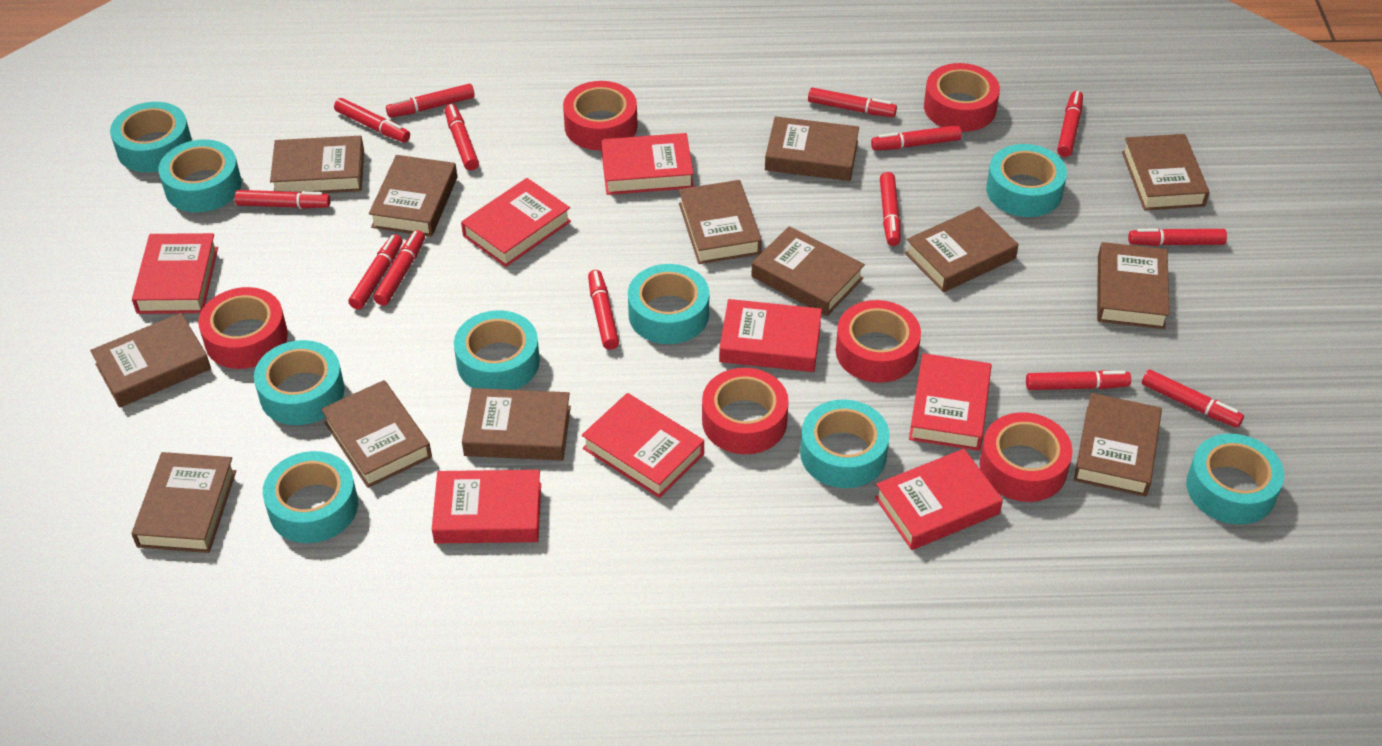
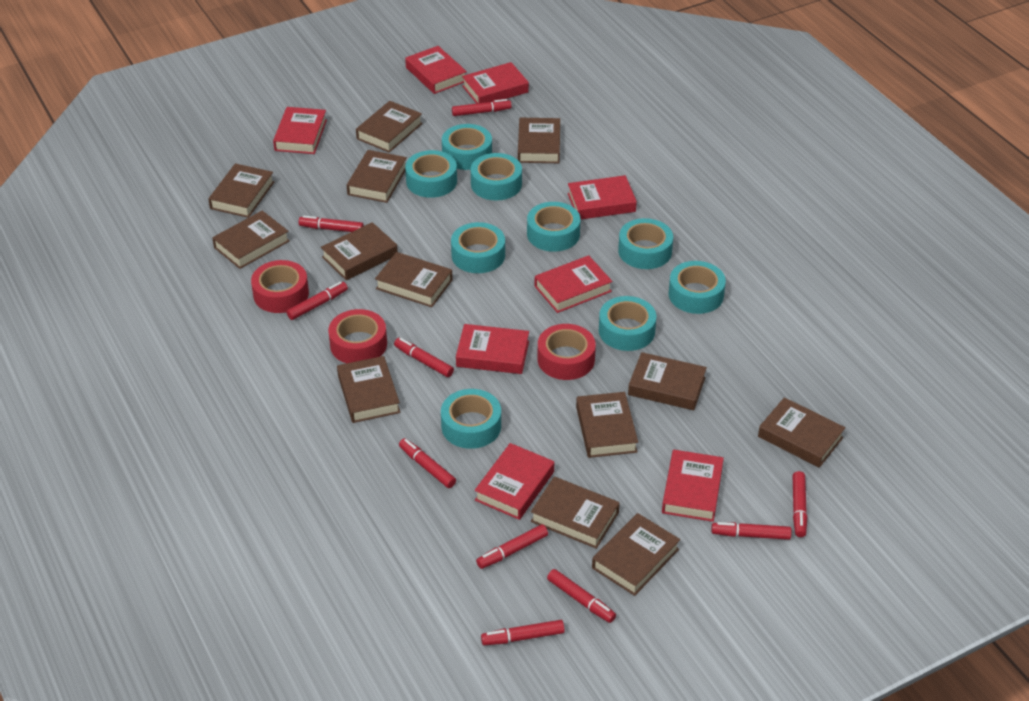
red marker: 14 -> 10
red tape: 6 -> 3

